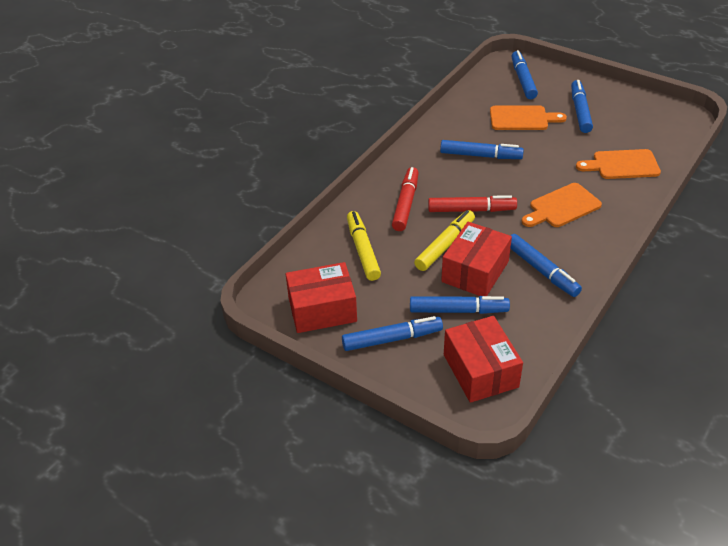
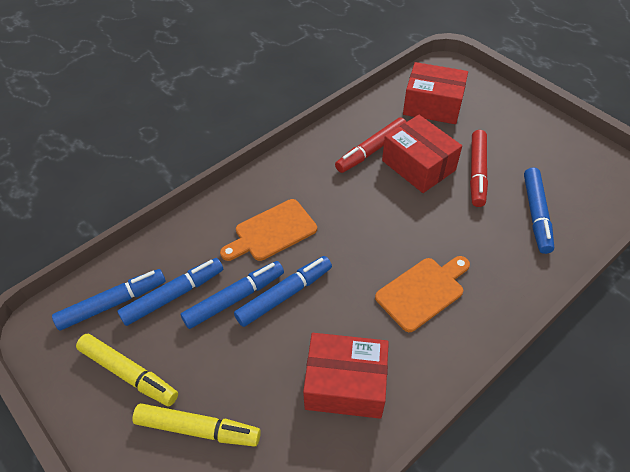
blue marker: 6 -> 5
orange cutting board: 3 -> 2

